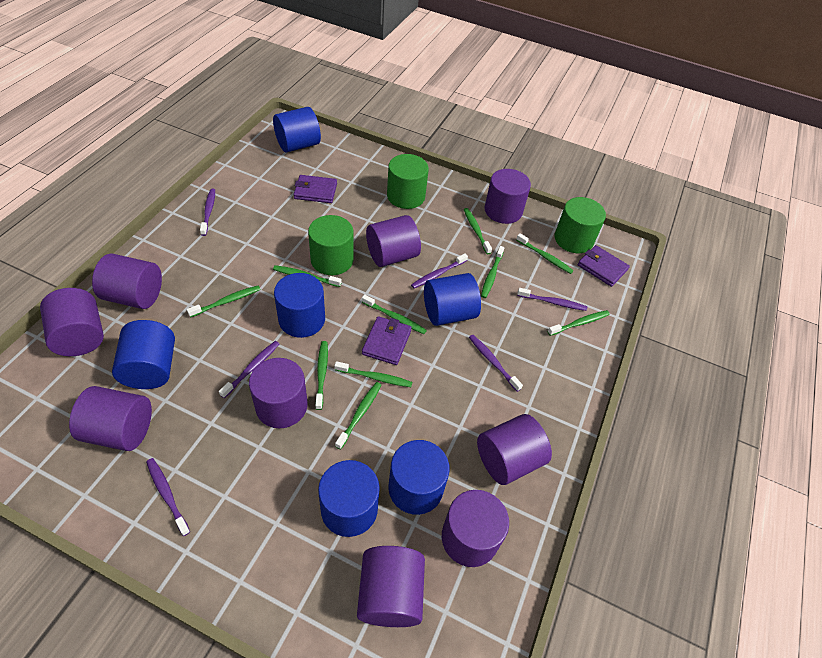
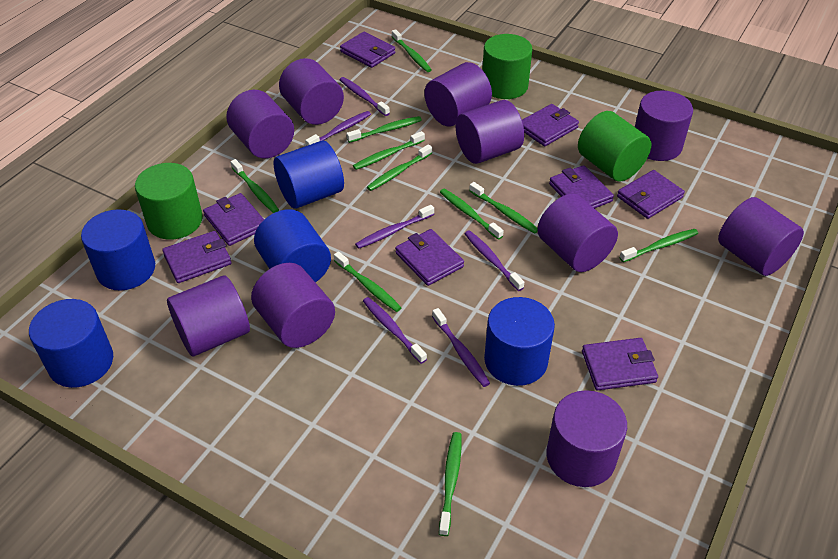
blue cylinder: 6 -> 5
purple cylinder: 9 -> 10
purple wallet: 3 -> 8

